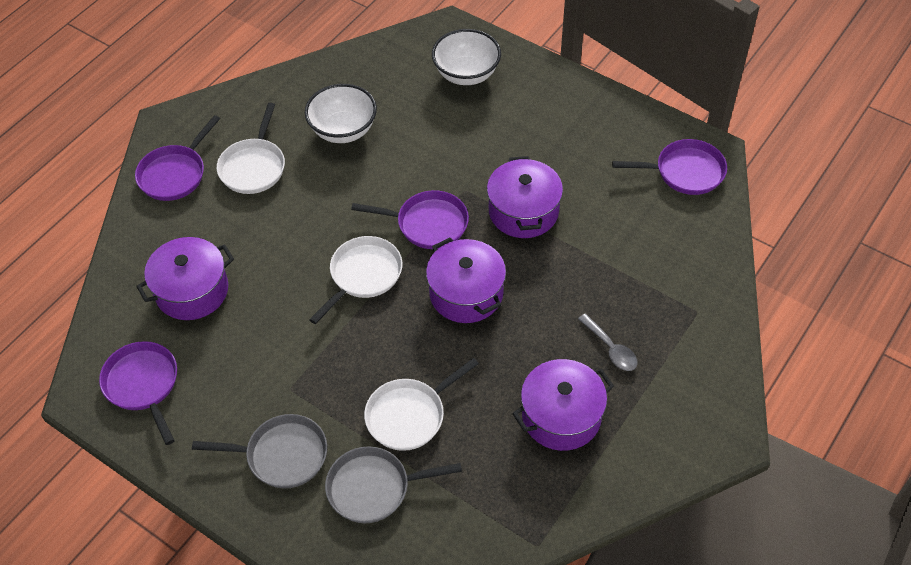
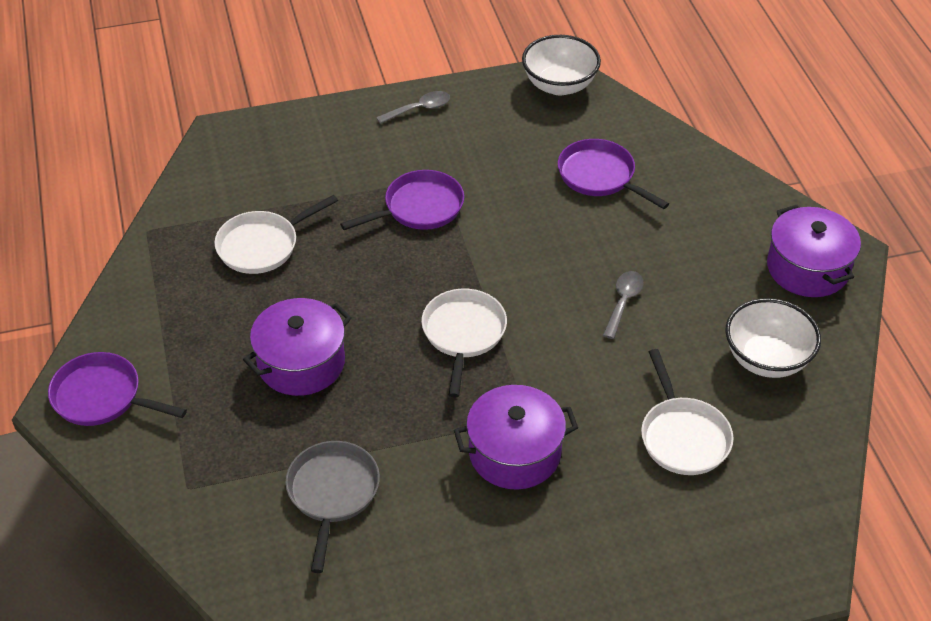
grey pan: 2 -> 1
grey spoon: 1 -> 2
purple pan: 4 -> 3
purple pot: 4 -> 3

